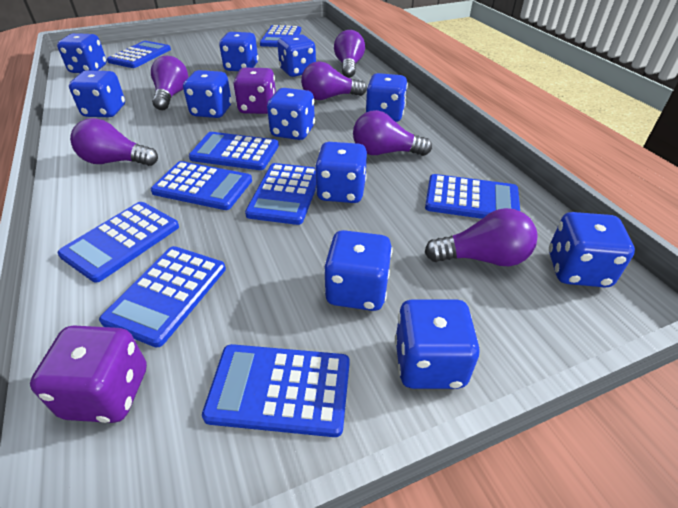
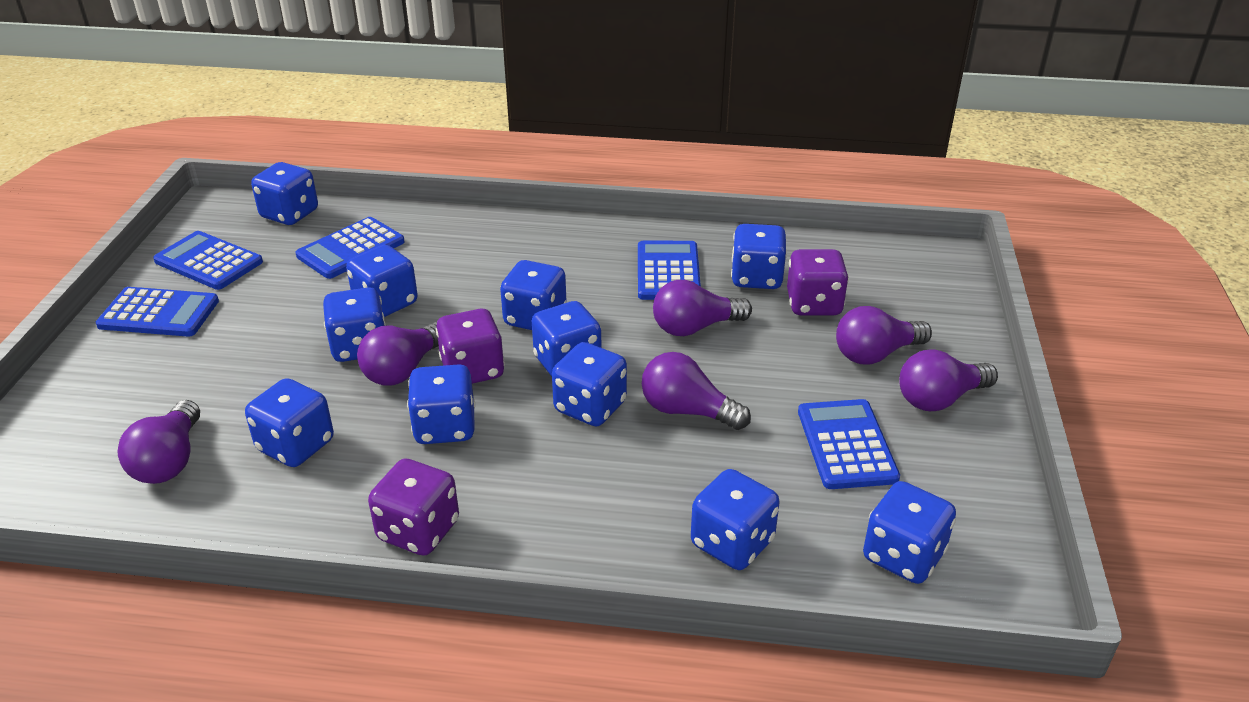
blue calculator: 9 -> 5
purple dice: 2 -> 3

